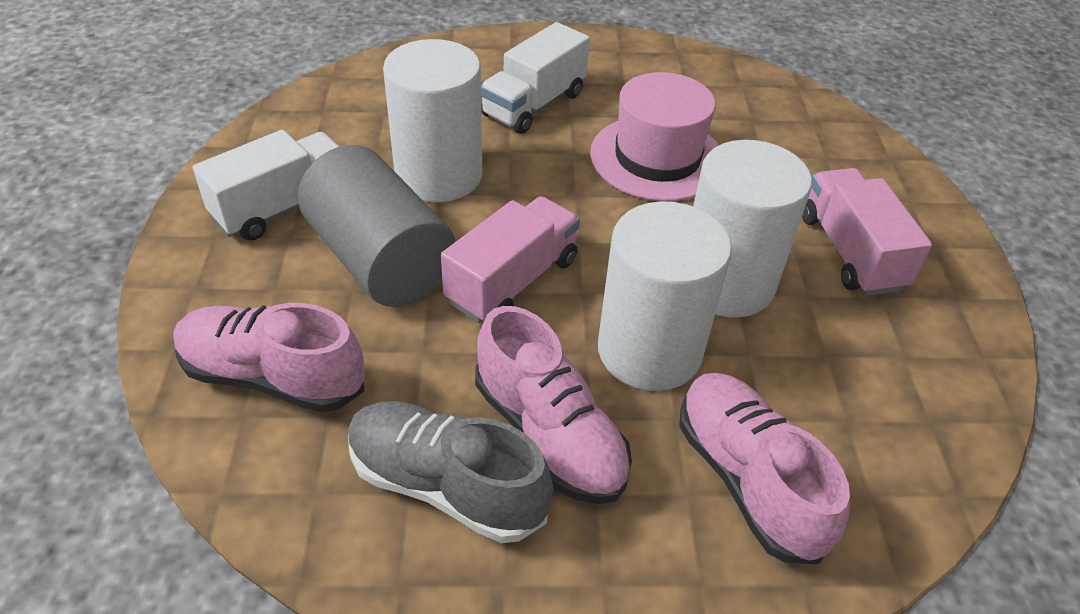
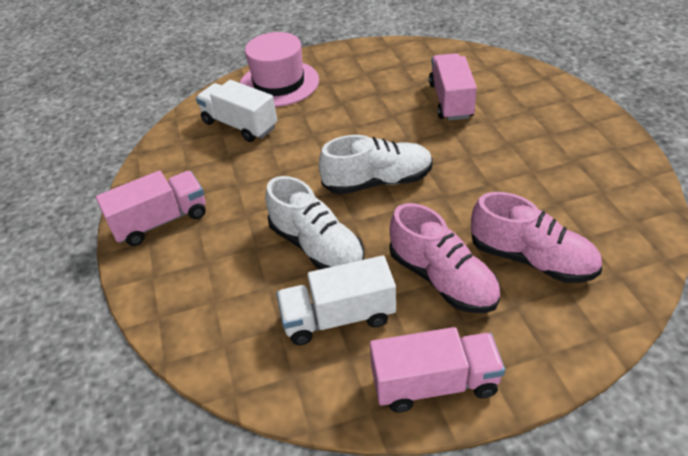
grey cylinder: 1 -> 0
grey shoe: 1 -> 0
pink shoe: 3 -> 2
pink truck: 2 -> 3
white cylinder: 3 -> 0
white shoe: 0 -> 2

